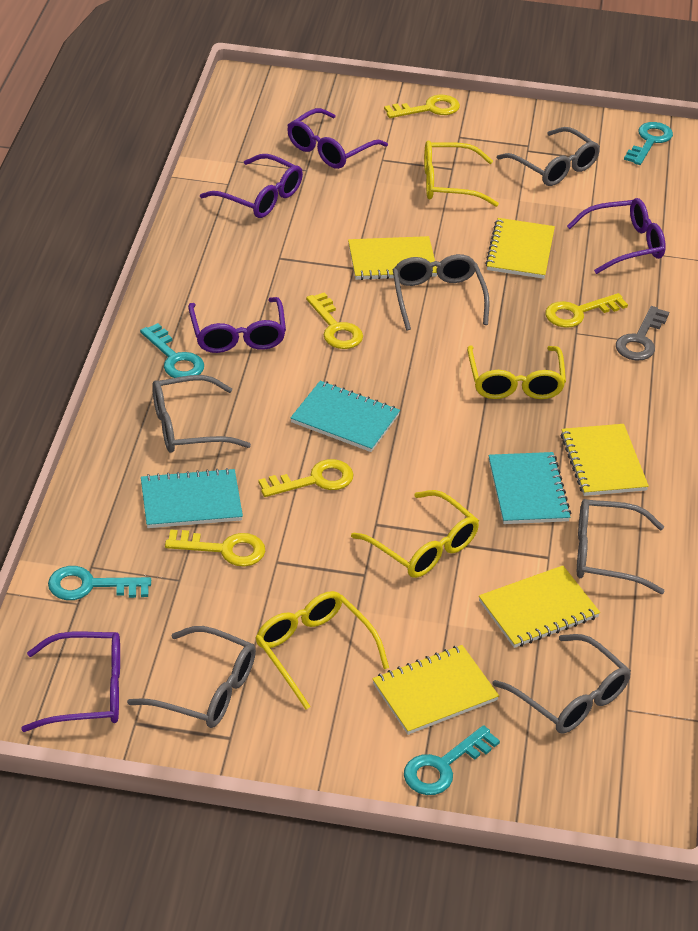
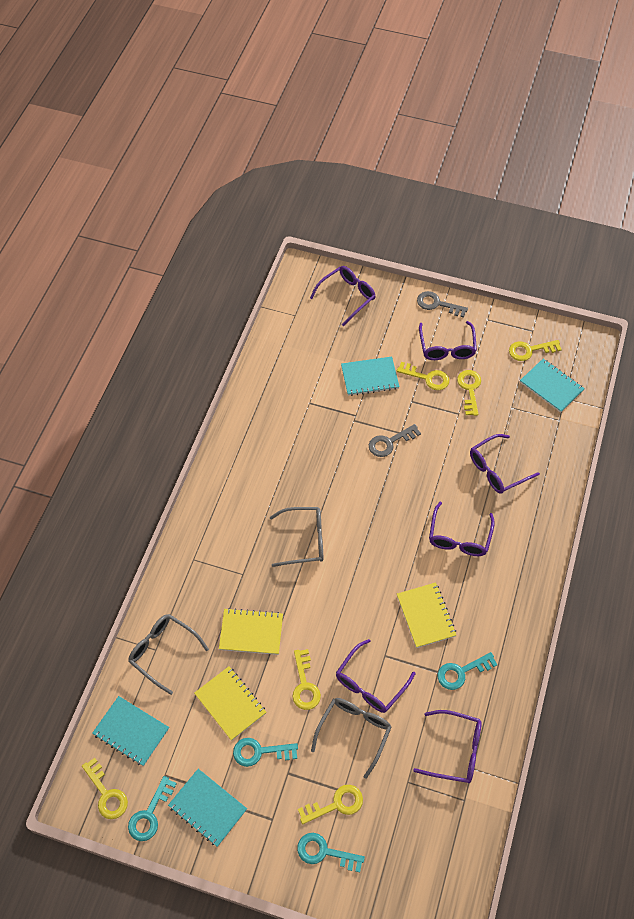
grey glasses: 6 -> 3
grey key: 1 -> 2
purple glasses: 5 -> 6
turquoise notebook: 3 -> 4
yellow glasses: 4 -> 0
yellow key: 5 -> 6
yellow notebook: 5 -> 3

